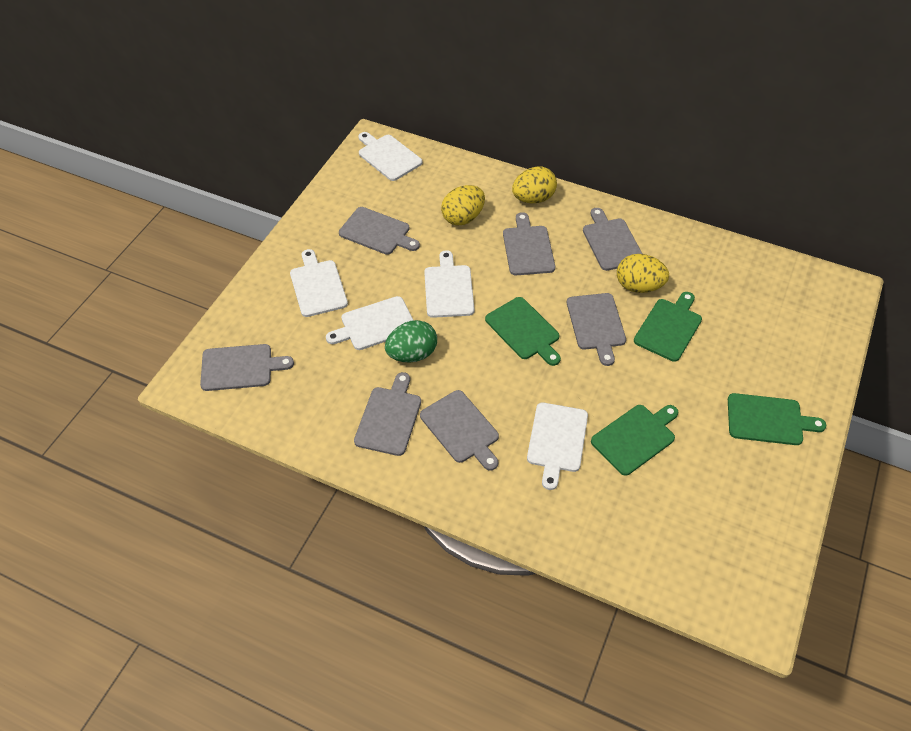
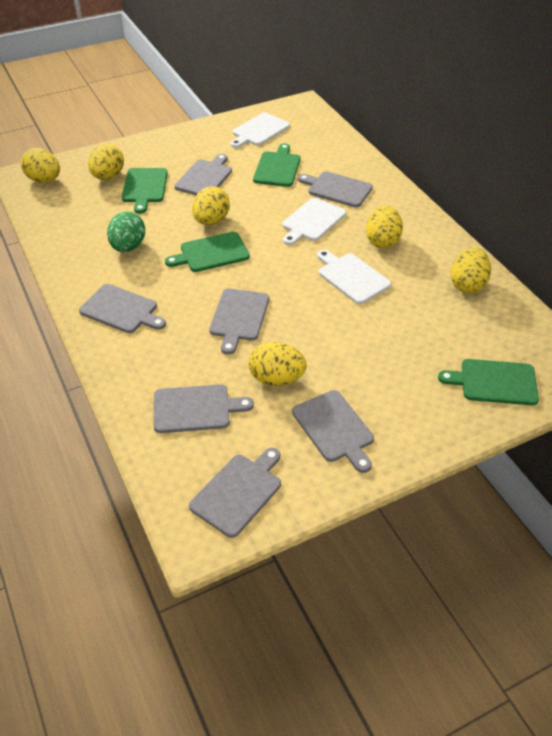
white cutting board: 5 -> 3
yellow egg: 3 -> 6

